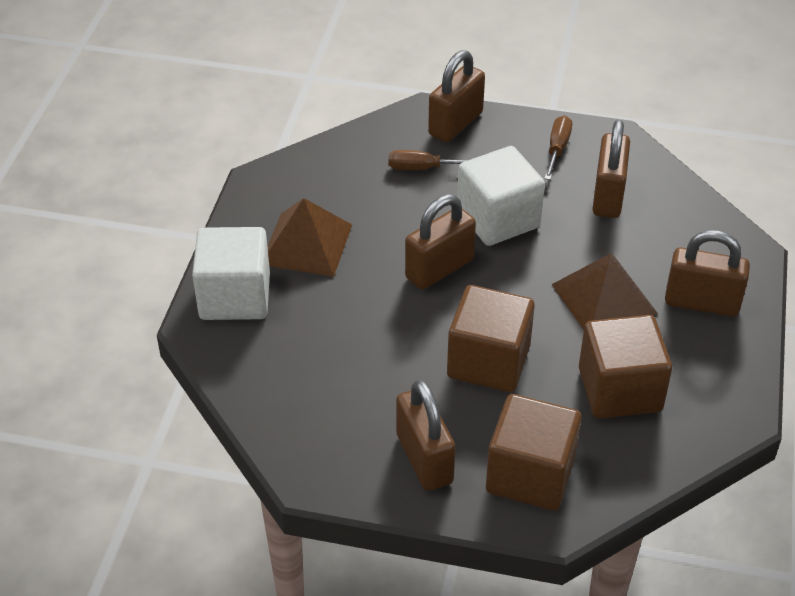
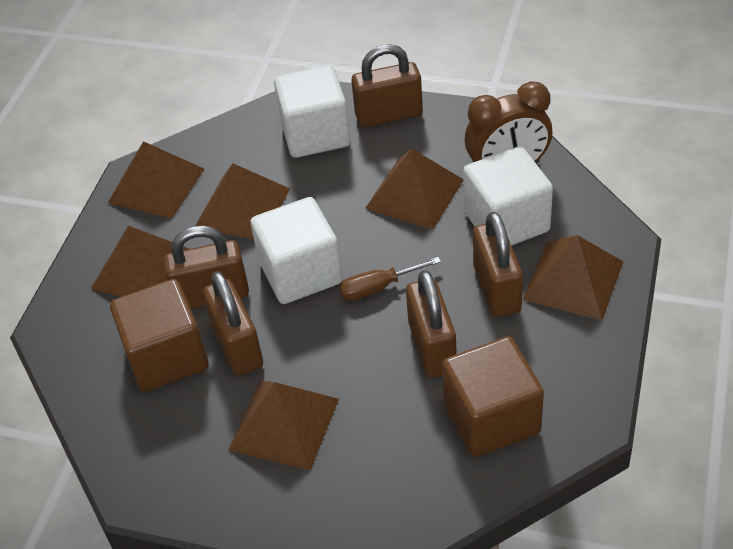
brown clock: 0 -> 1
brown cube: 3 -> 2
brown pyramid: 2 -> 6
brown screwdriver: 2 -> 1
white cube: 2 -> 3

